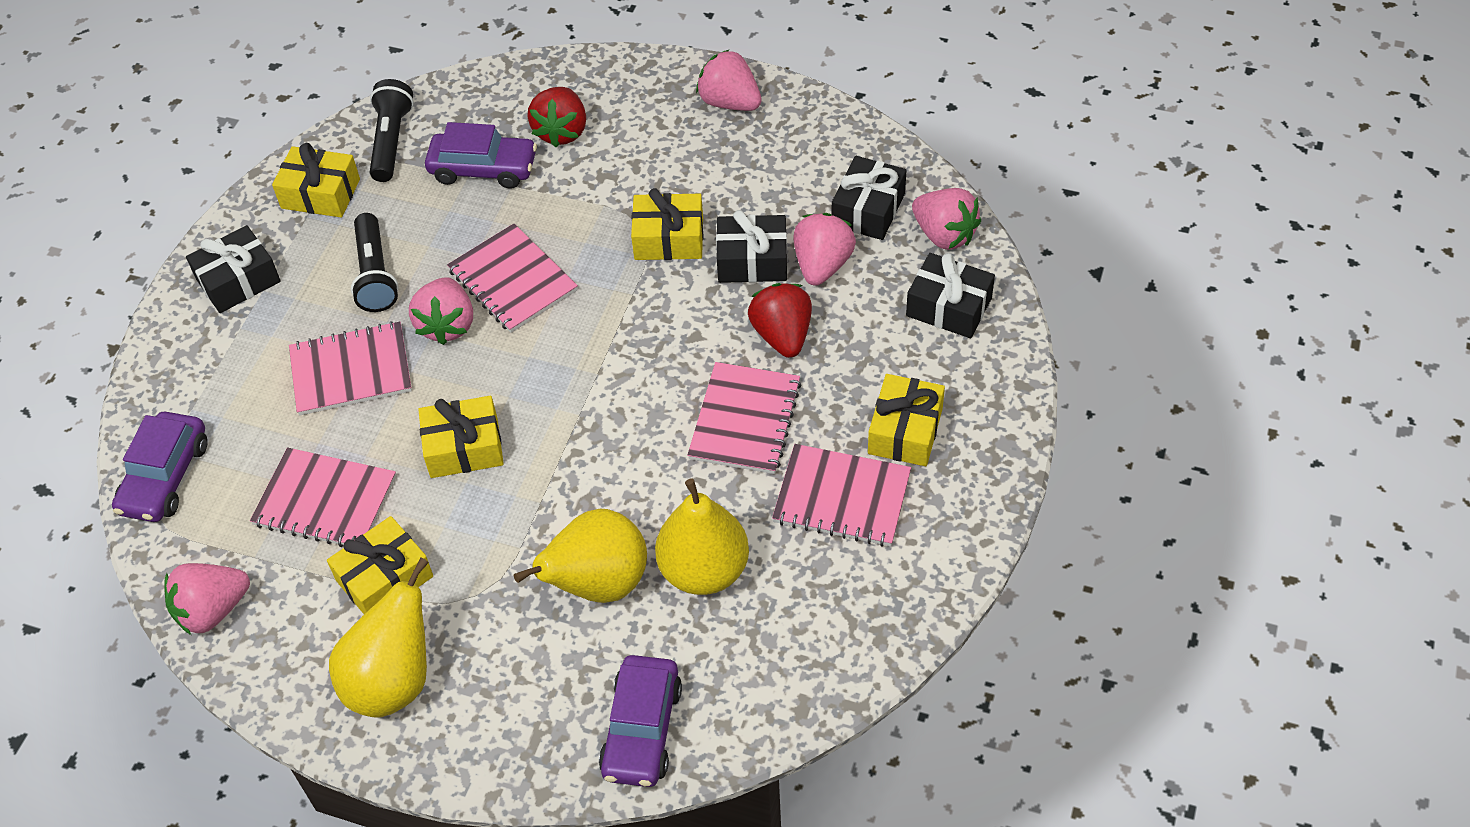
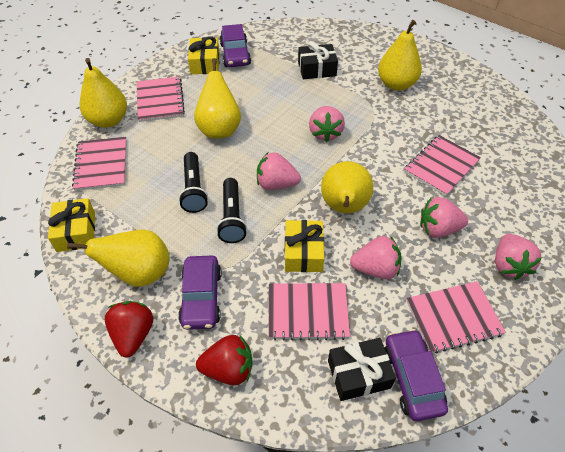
black gift: 4 -> 2
yellow gift: 5 -> 3
yellow pear: 3 -> 5

